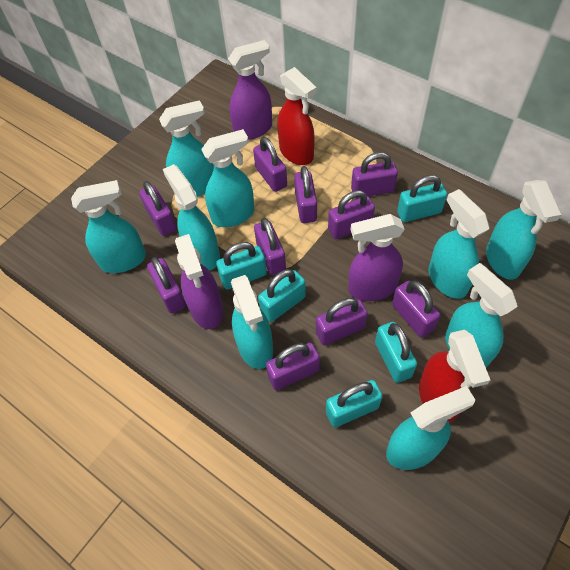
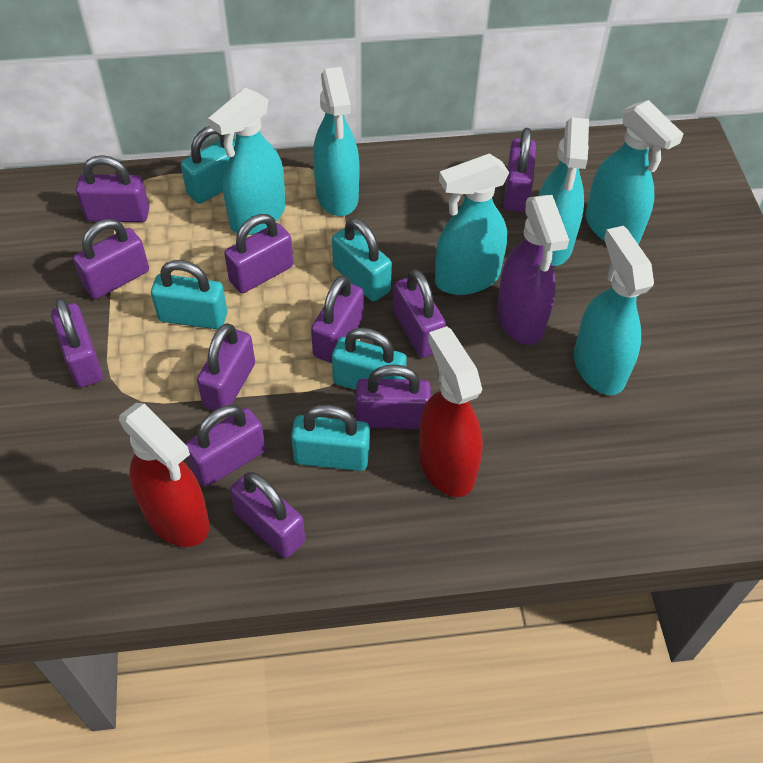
purple padlock: 10 -> 11
purple spray bottle: 3 -> 1
turquoise spray bottle: 9 -> 6

